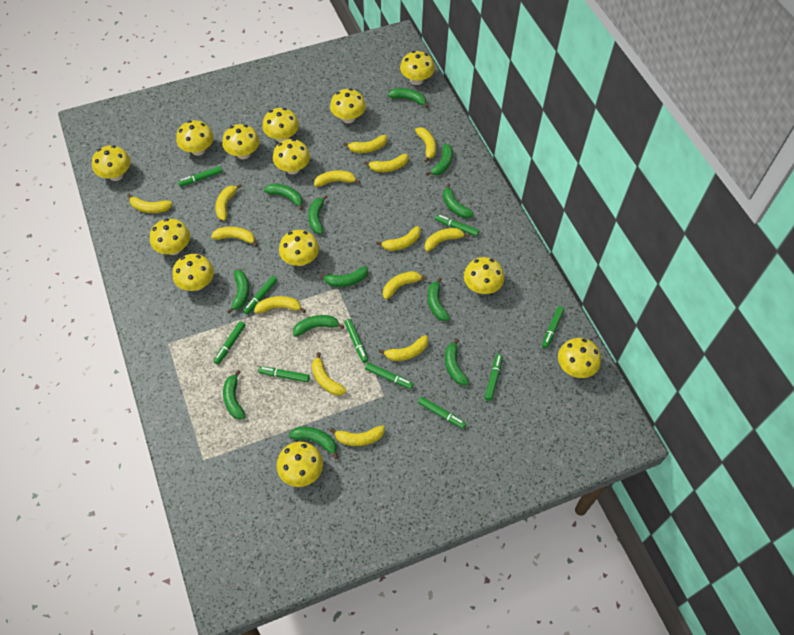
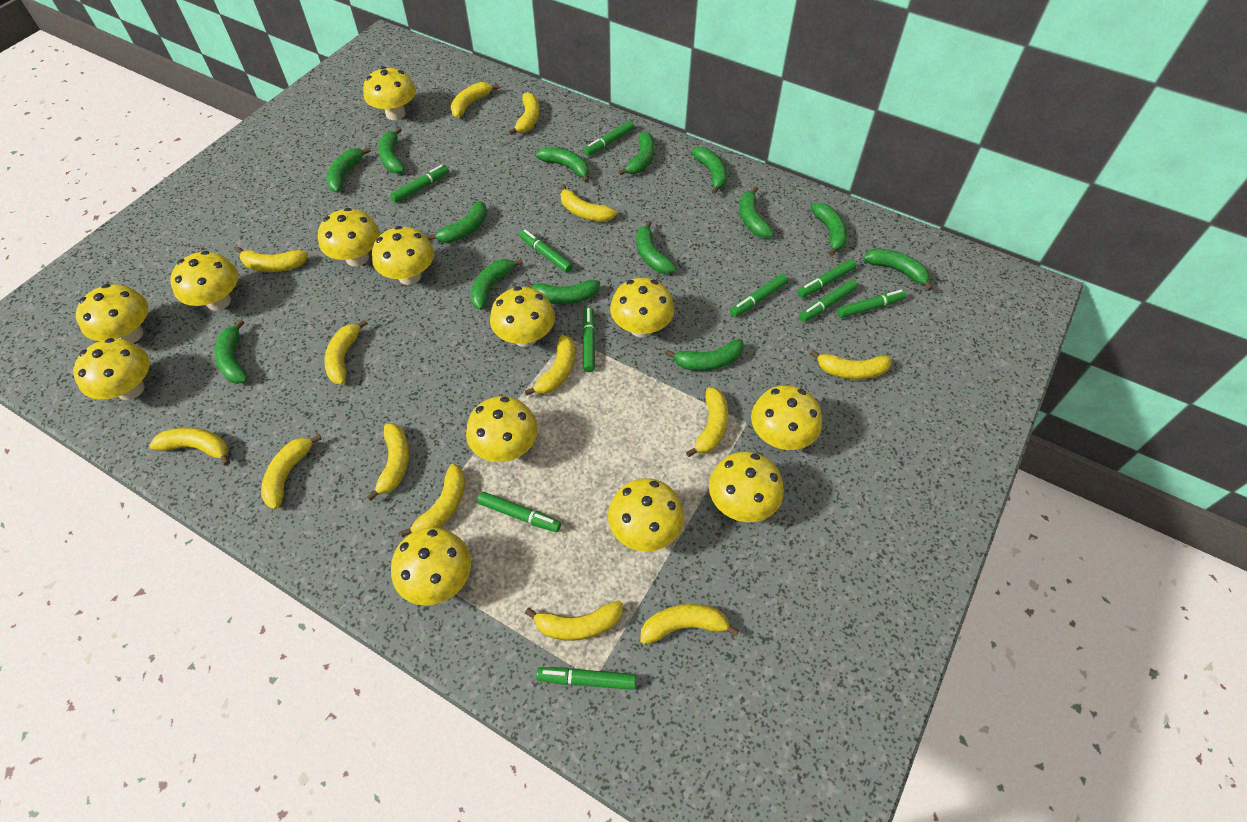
green banana: 12 -> 14

